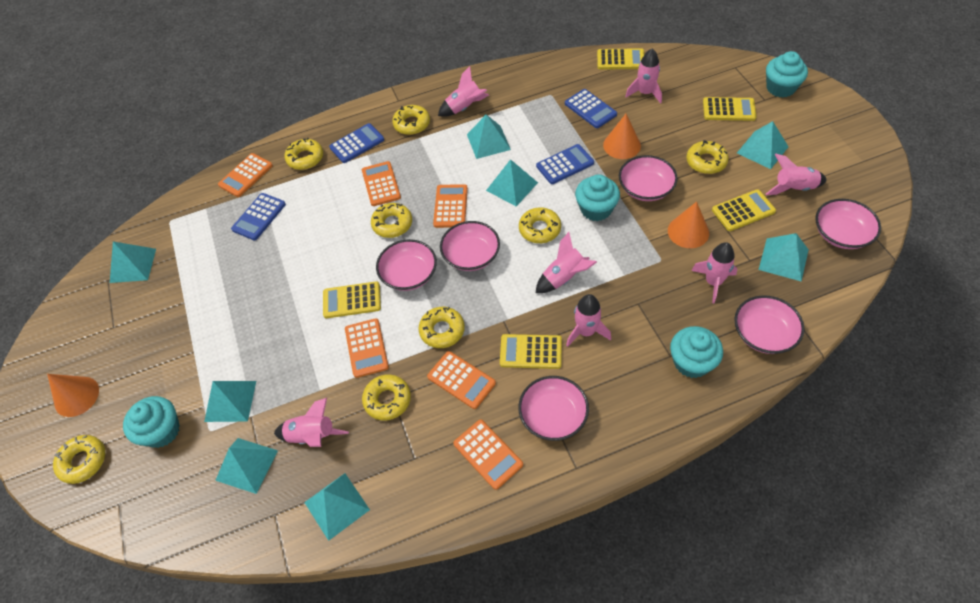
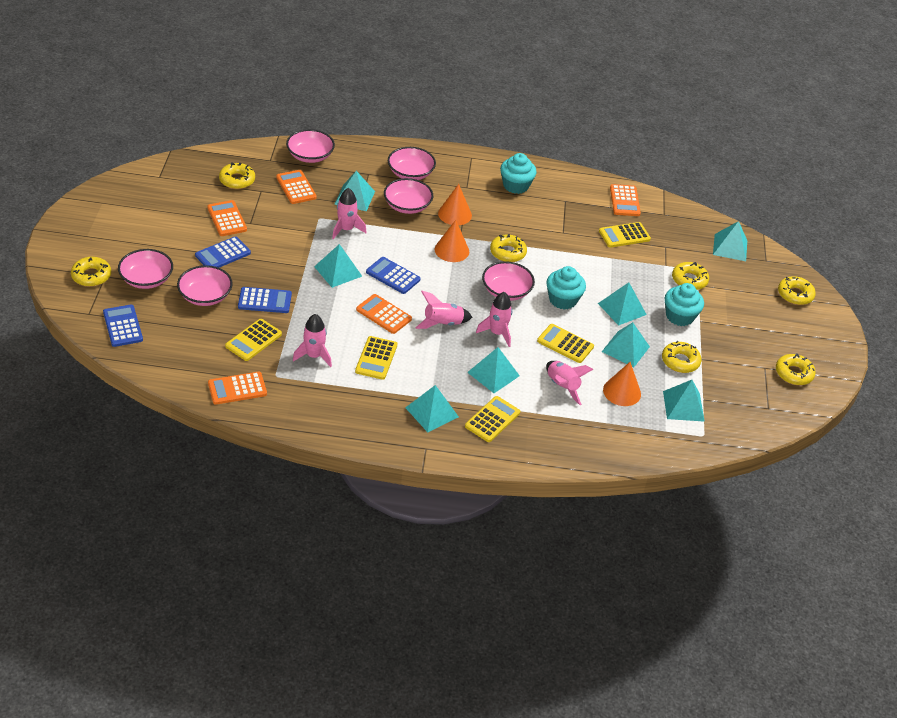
orange calculator: 6 -> 5
pink rocket: 7 -> 5
turquoise cupcake: 4 -> 3
yellow donut: 8 -> 7

